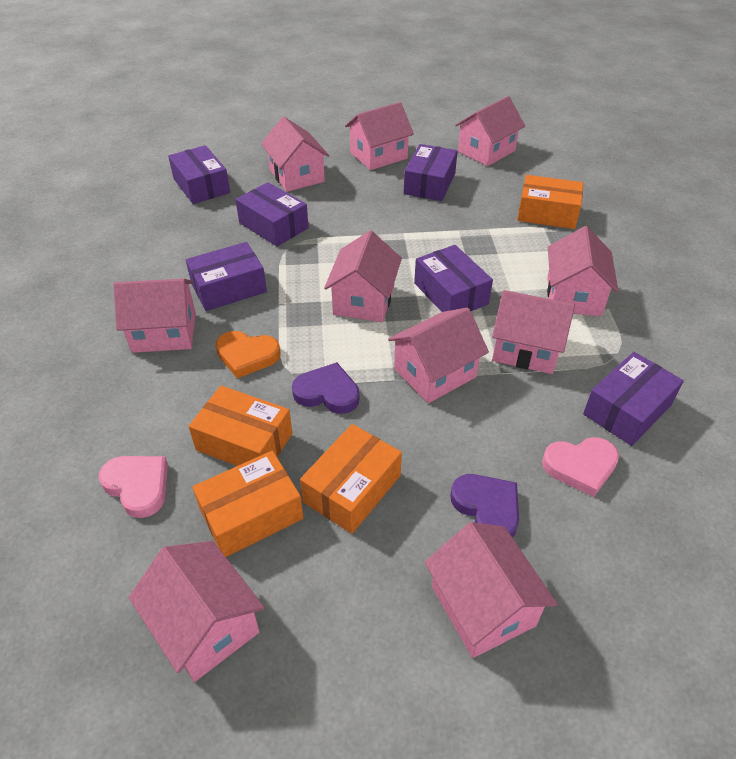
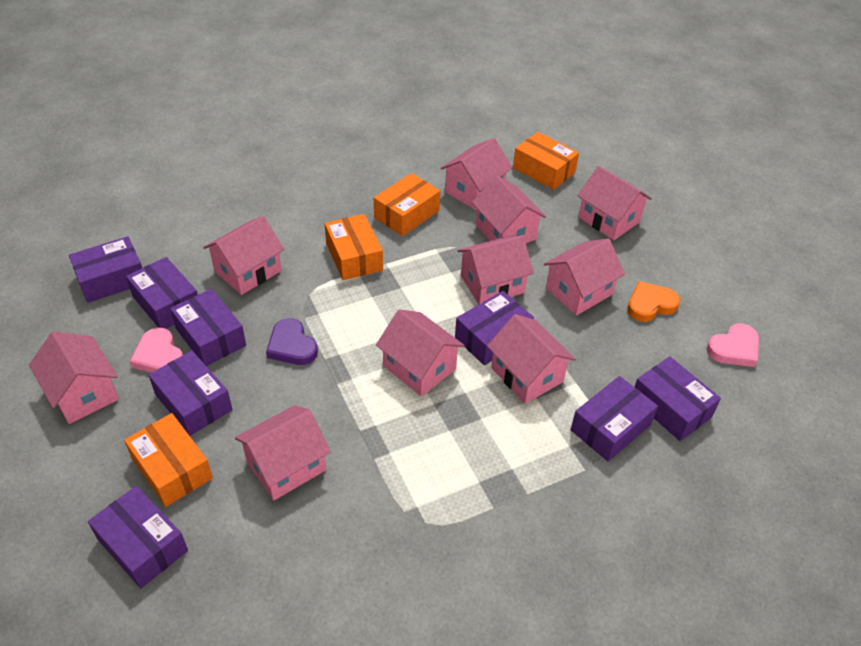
purple box: 6 -> 8
purple heart: 2 -> 1

